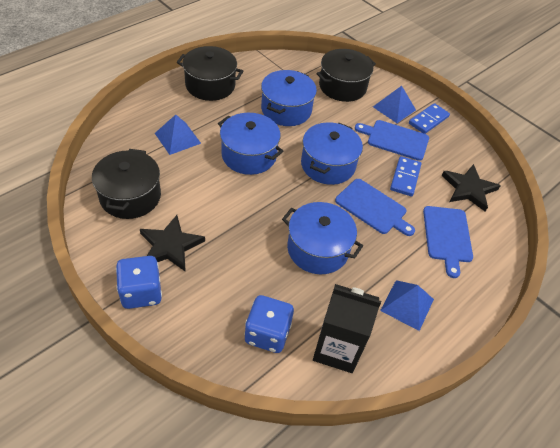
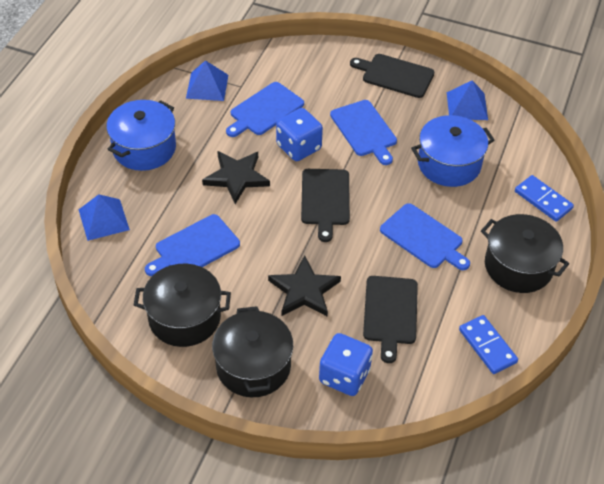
black carton: 1 -> 0
black cutting board: 0 -> 3
blue cutting board: 3 -> 4
blue pot: 4 -> 2

